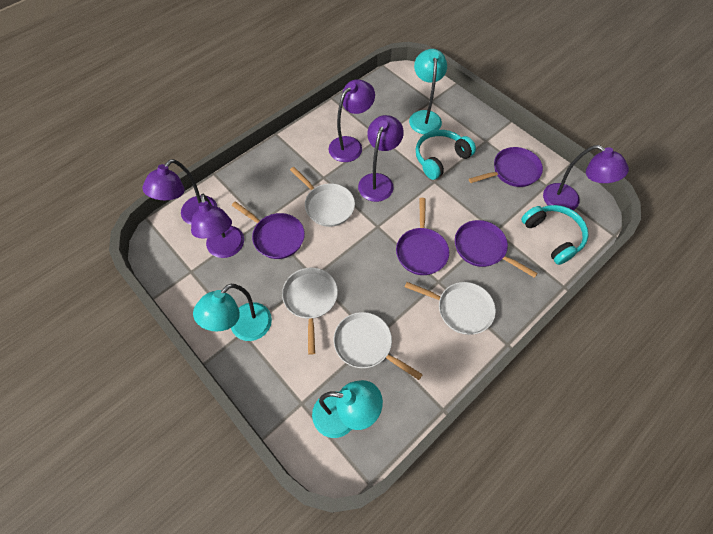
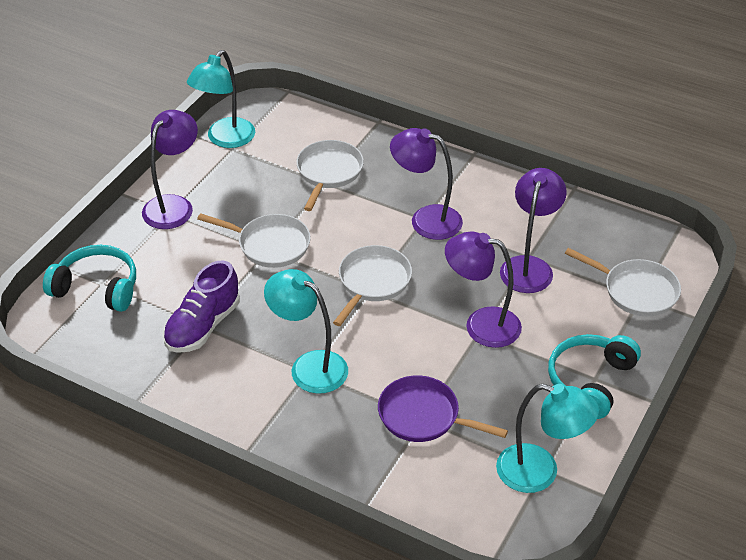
purple lamp: 5 -> 4
purple pan: 4 -> 1
purple shoe: 0 -> 1

